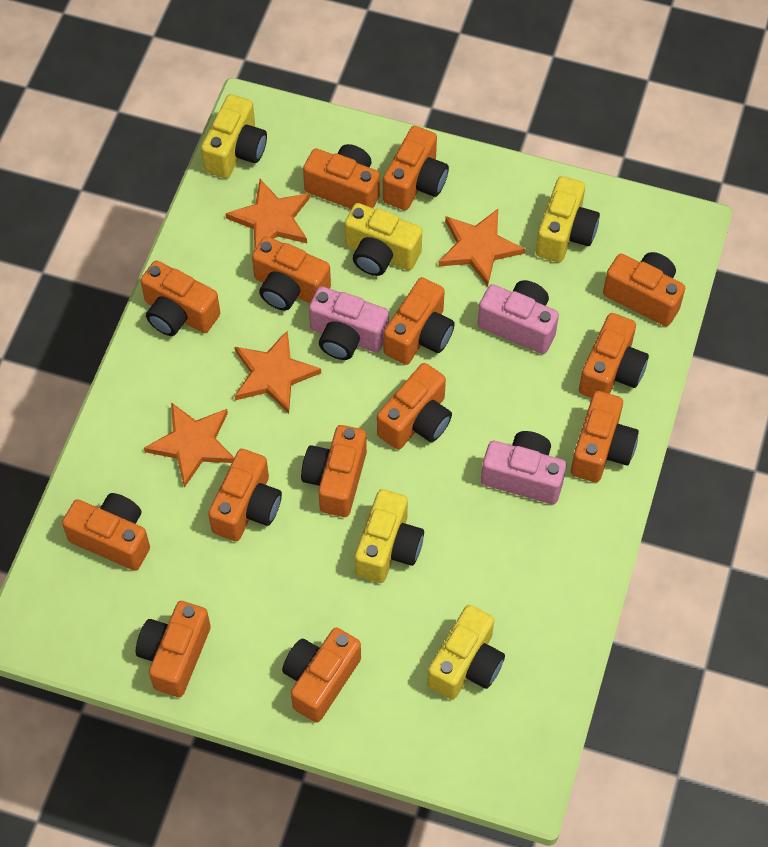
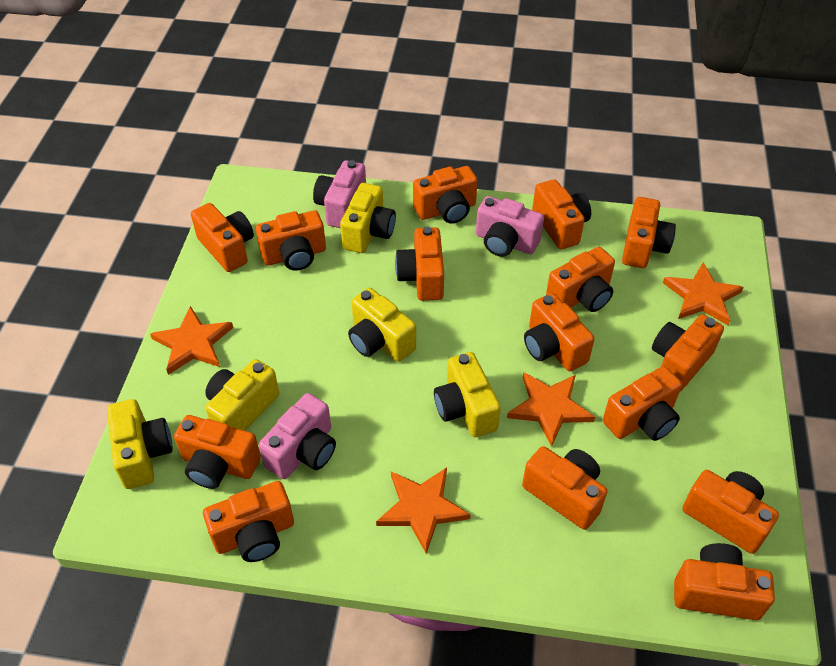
orange camera: 14 -> 15

